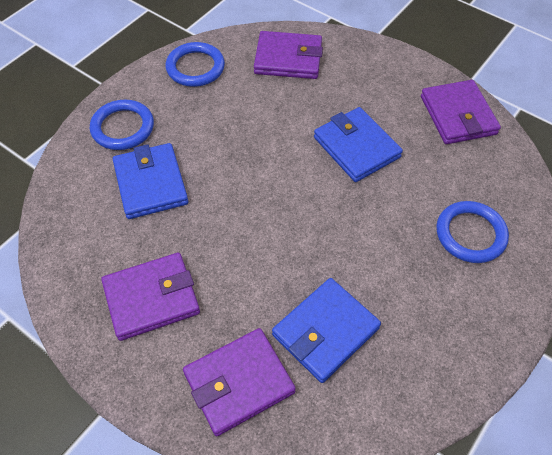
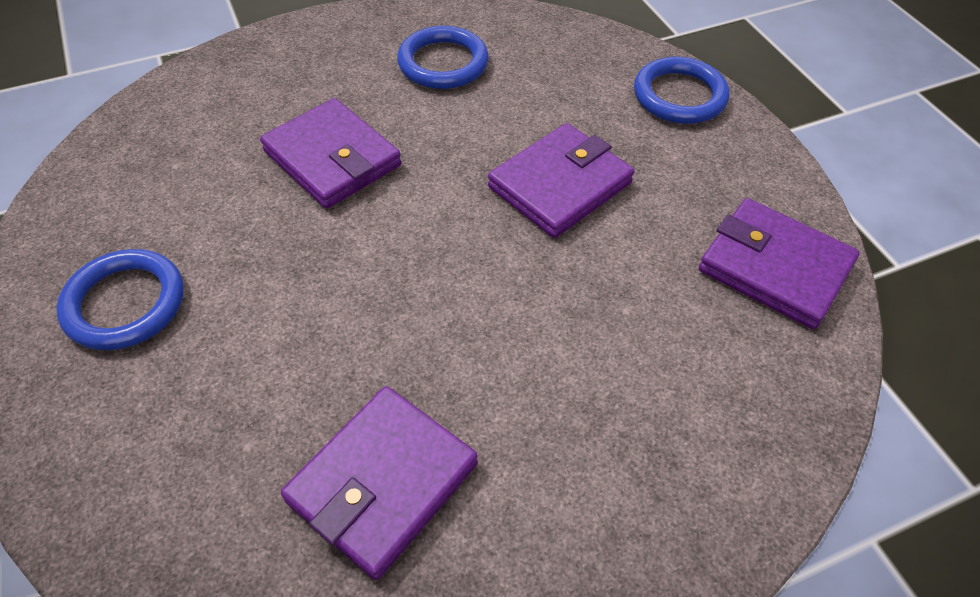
blue wallet: 3 -> 0

